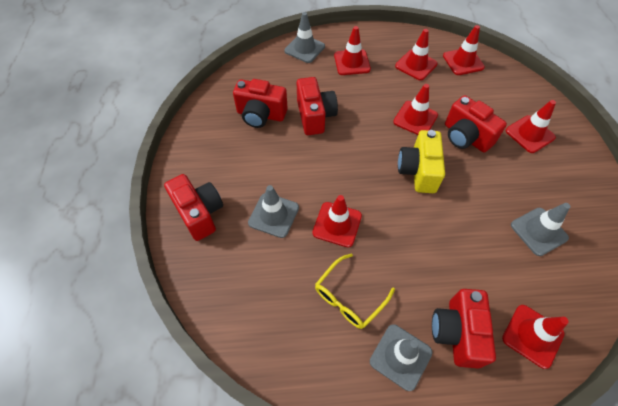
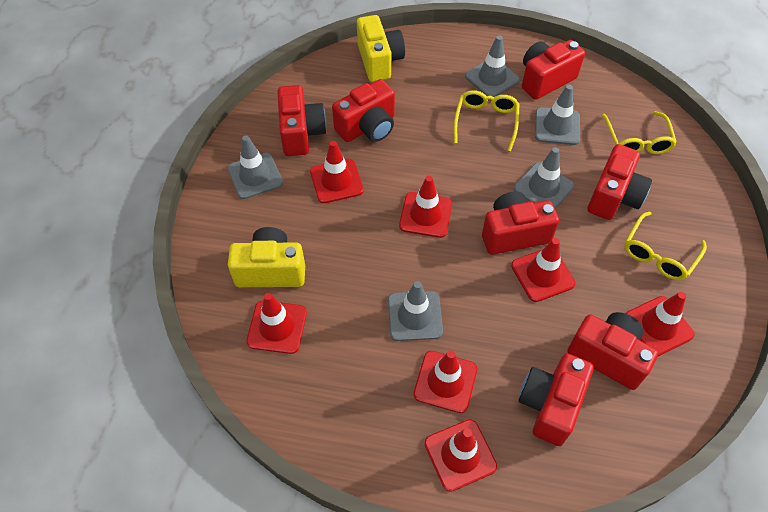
grey traffic cone: 4 -> 5
red camera: 5 -> 7
yellow camera: 1 -> 2
yellow glasses: 1 -> 3

